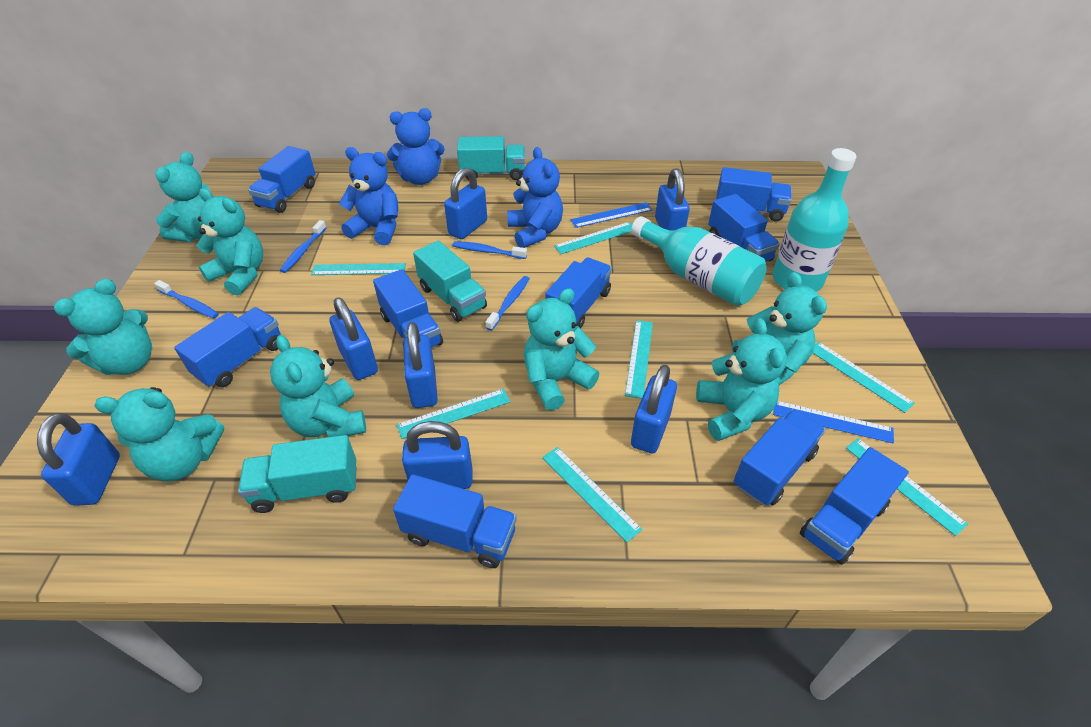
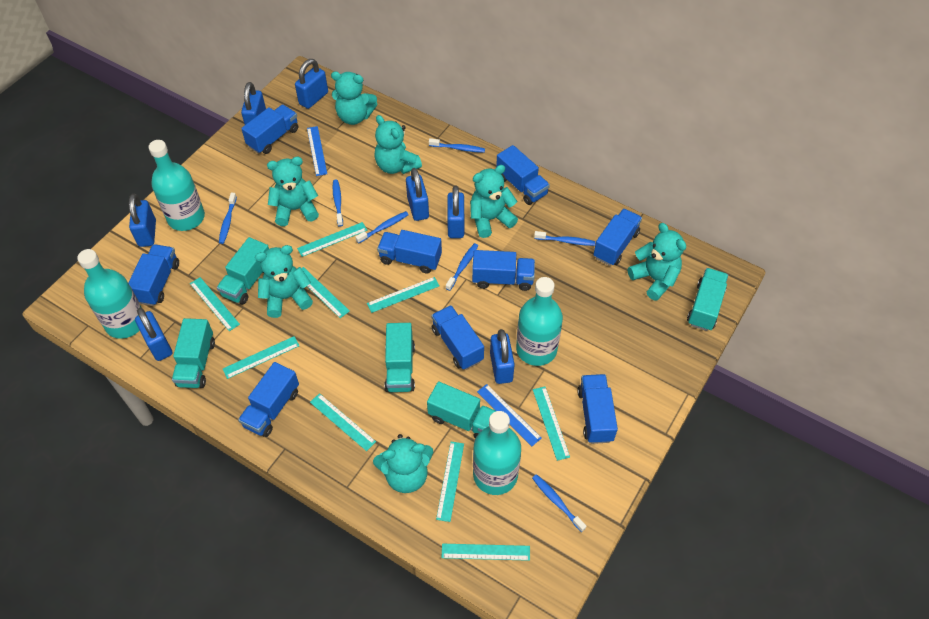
blue teddy bear: 3 -> 0
blue toothbrush: 4 -> 7
turquoise bottle: 2 -> 4
turquoise ruler: 7 -> 9
turquoise teddy bear: 8 -> 7
turquoise truck: 3 -> 5

